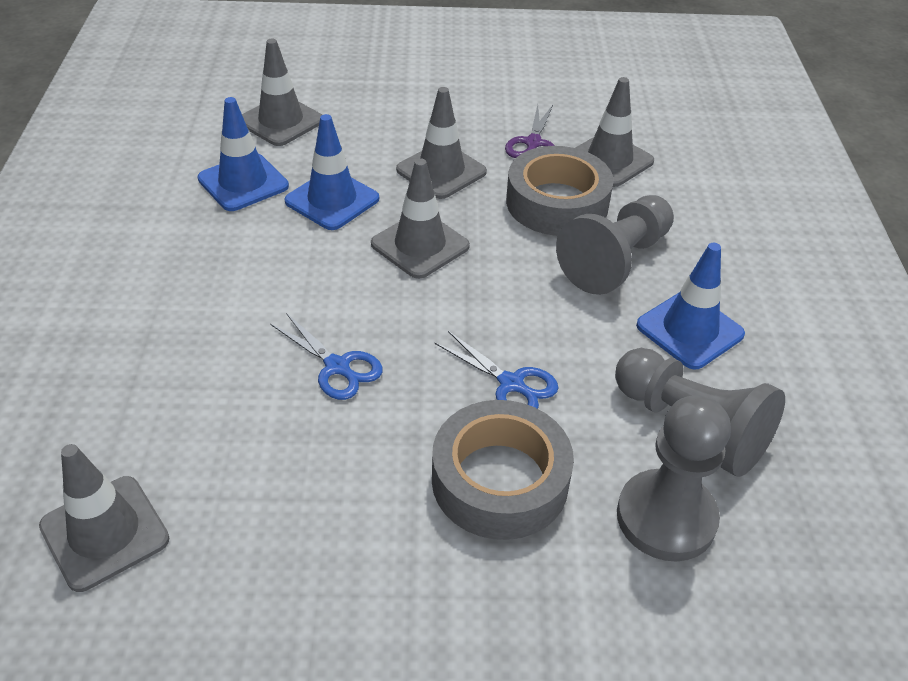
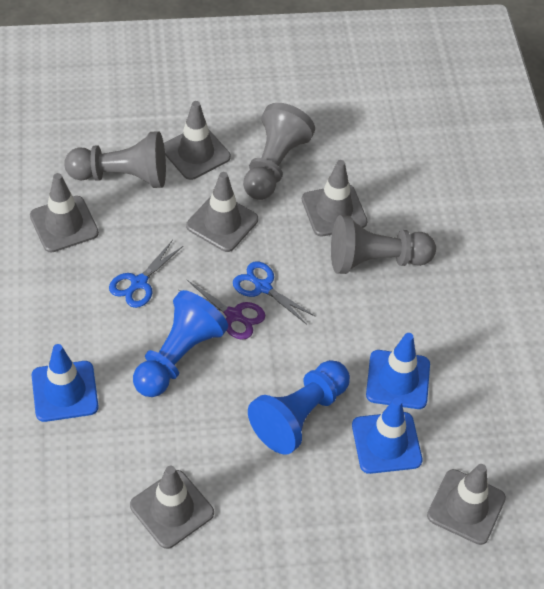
blue pawn: 0 -> 2
grey tape: 2 -> 0
grey traffic cone: 5 -> 6

